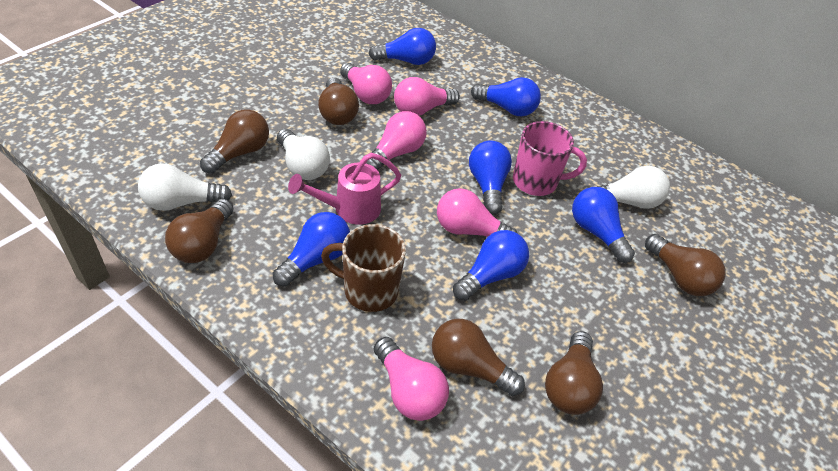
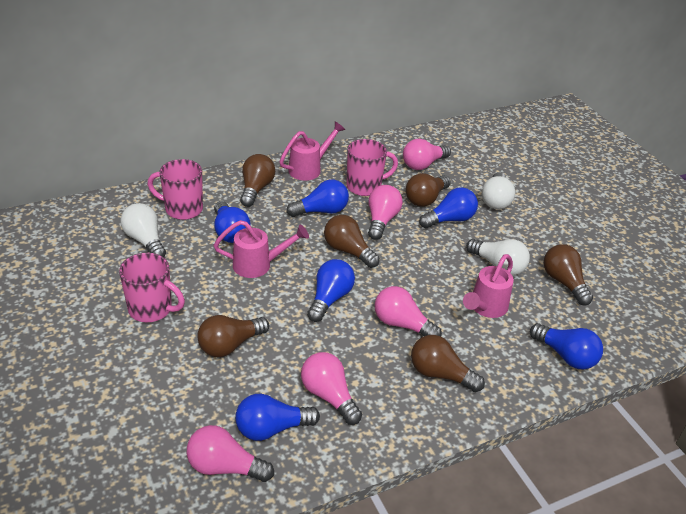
brown mug: 1 -> 0
pink mug: 1 -> 3
pink watering can: 1 -> 3

